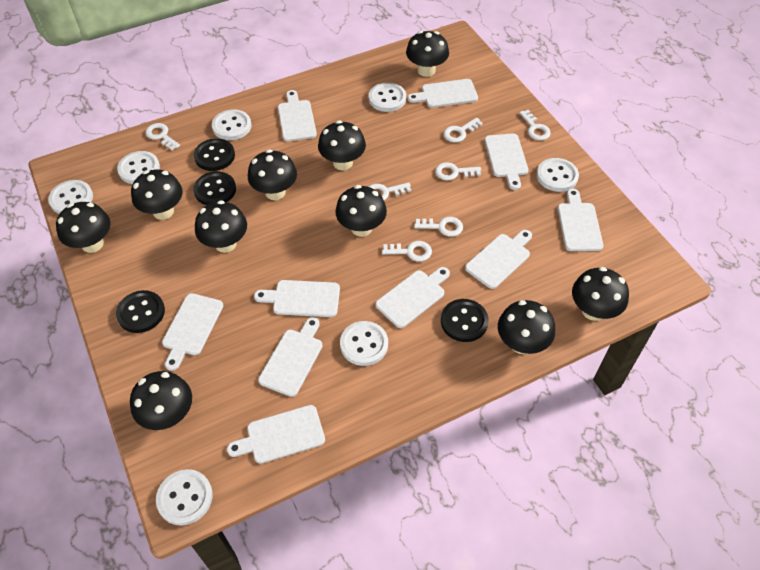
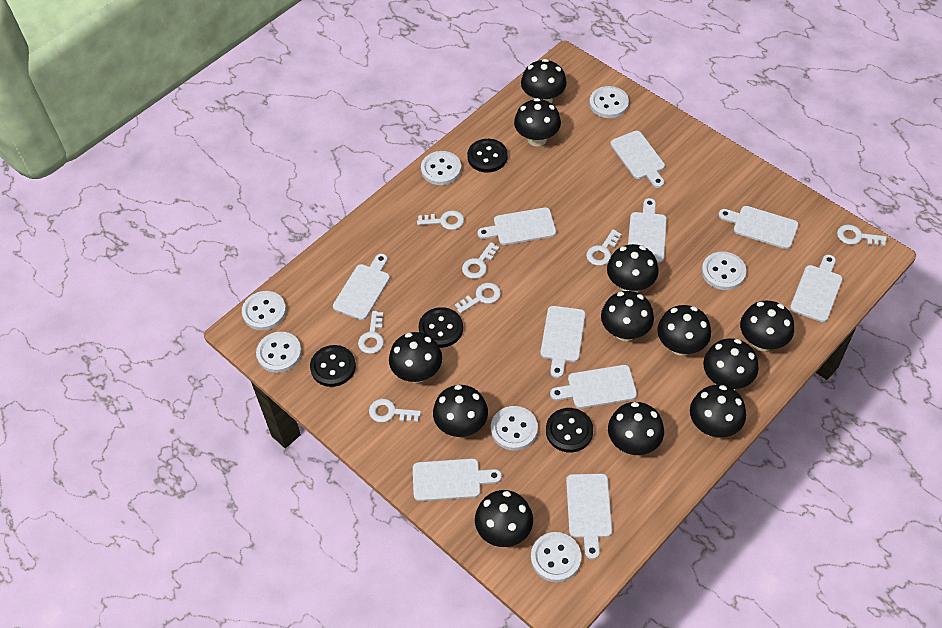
black mushroom: 10 -> 12

